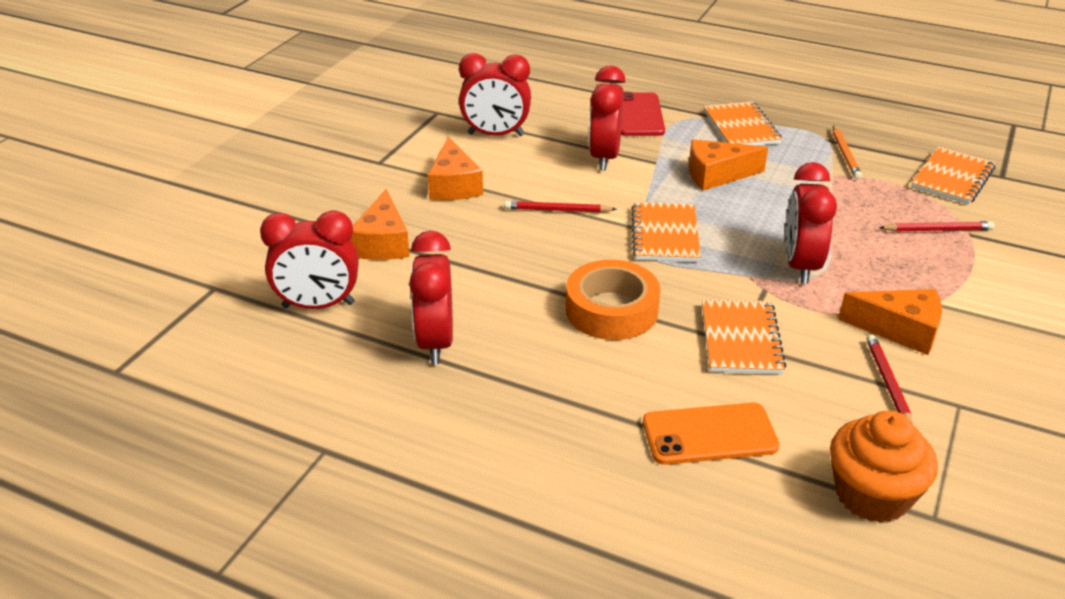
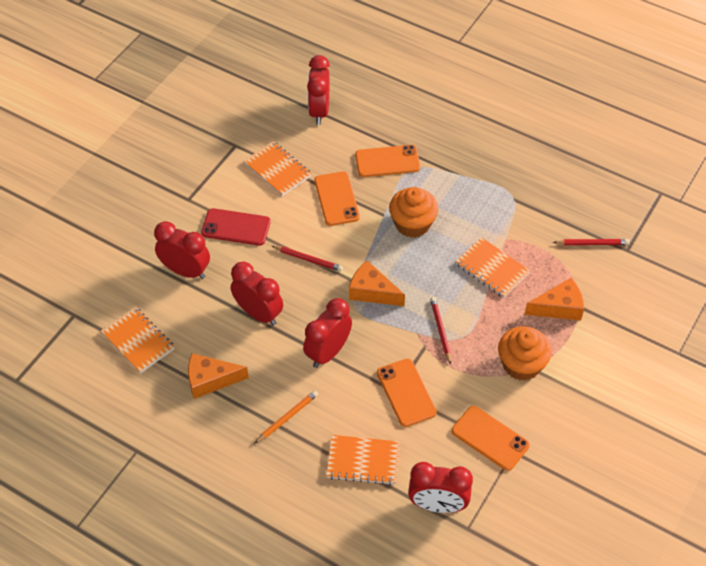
orange cheese: 4 -> 3
orange cupcake: 1 -> 2
orange phone: 1 -> 4
orange tape: 1 -> 0

